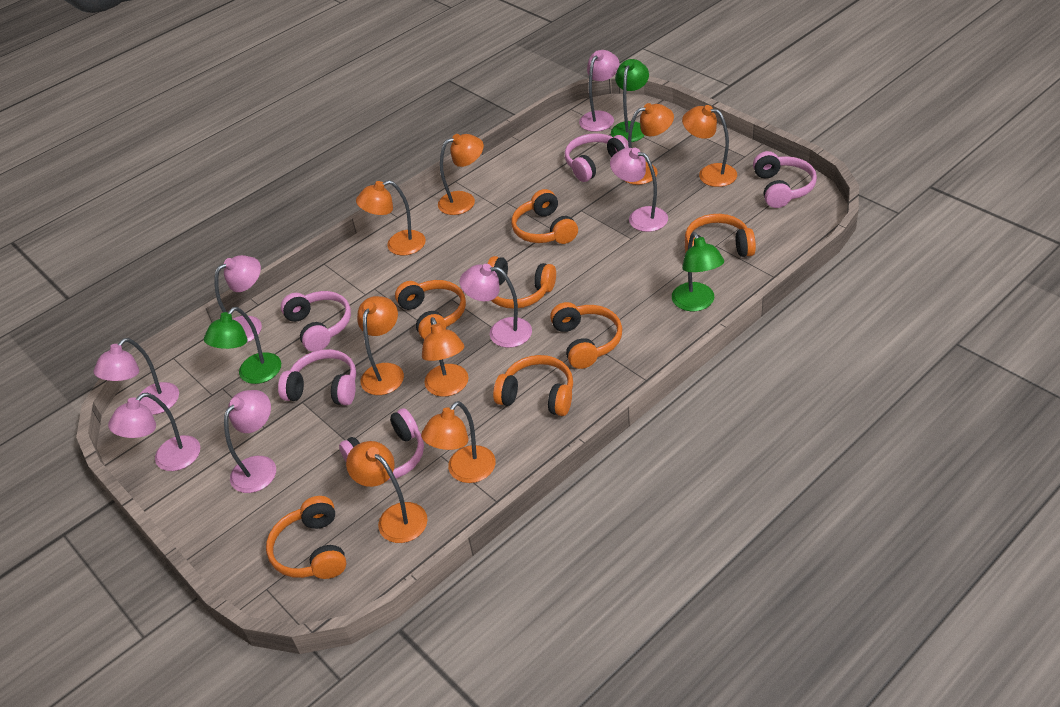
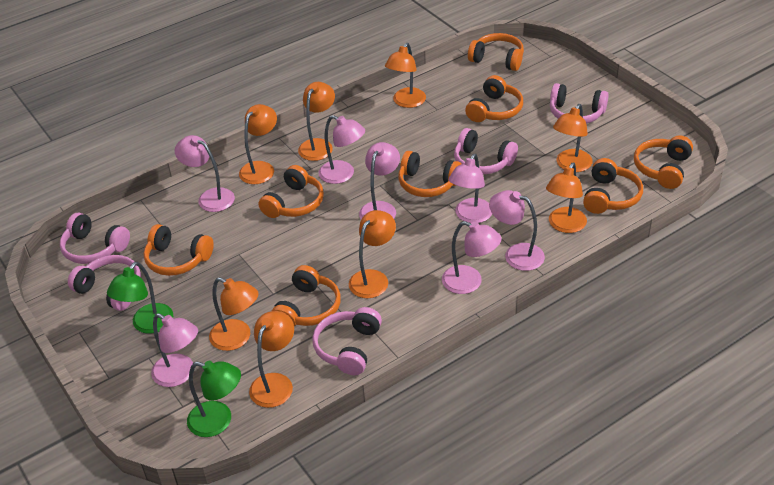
green lamp: 3 -> 2
orange headphones: 7 -> 8

